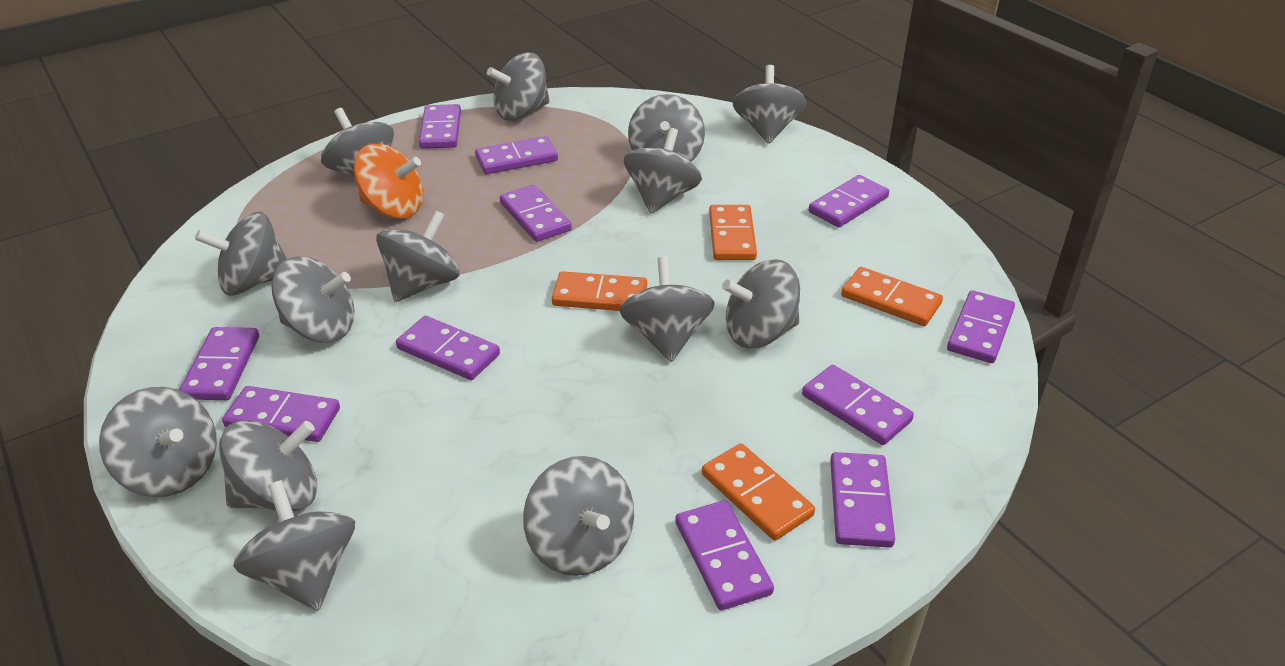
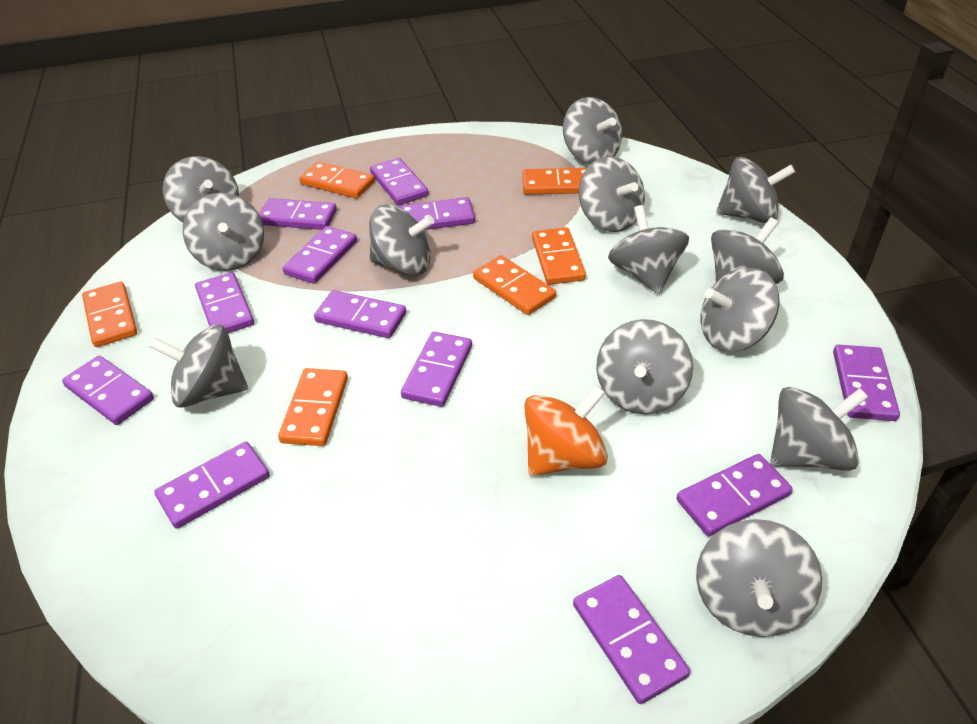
grey spinning top: 14 -> 13
orange domino: 4 -> 6
purple domino: 11 -> 12

